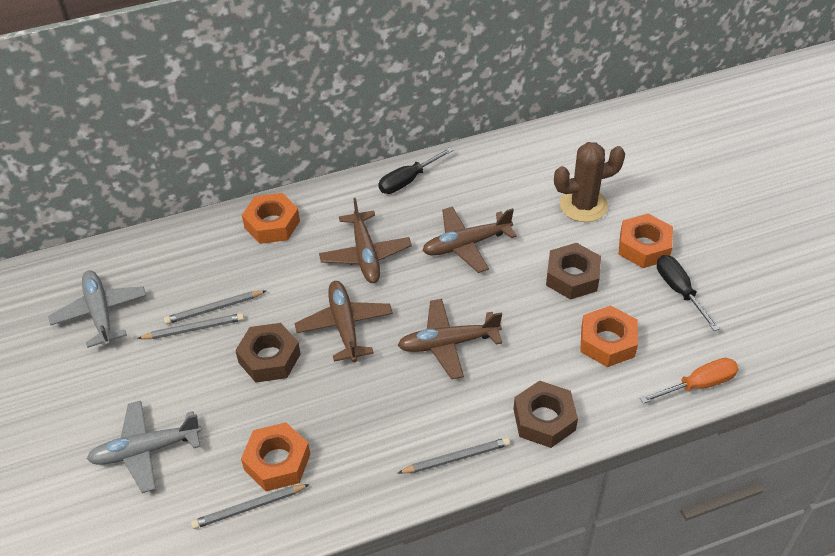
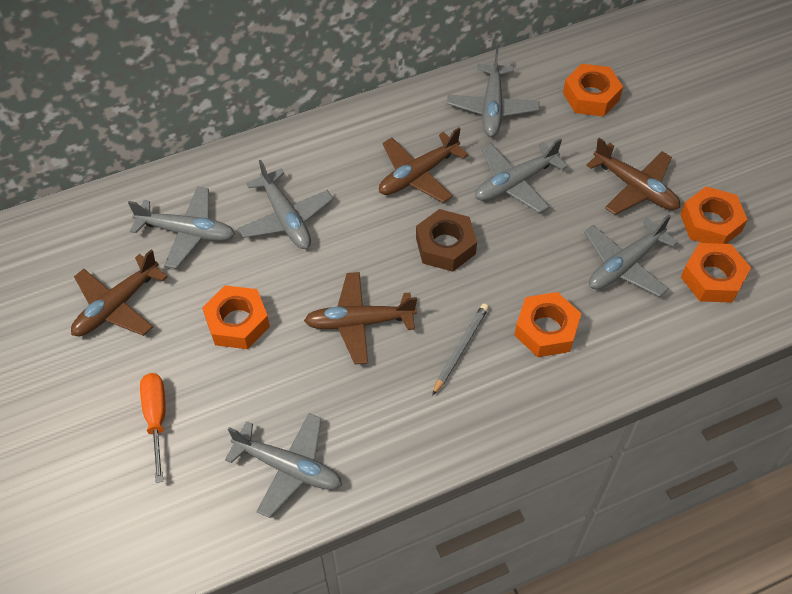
black screwdriver: 2 -> 0
brown cactus: 1 -> 0
brown nut: 3 -> 1
grey pencil: 4 -> 1
grey plane: 2 -> 6
orange nut: 4 -> 5

